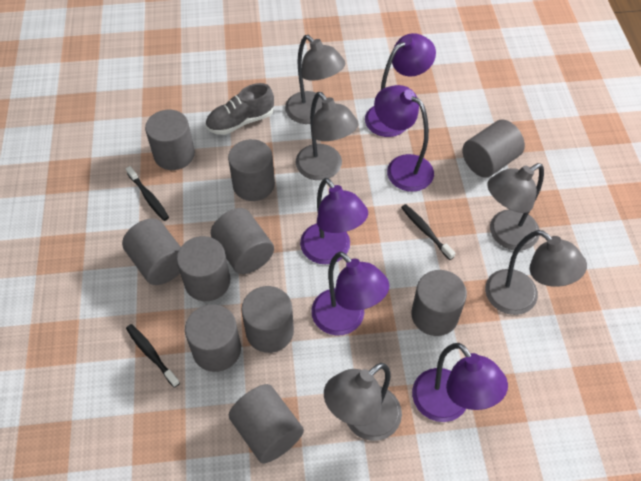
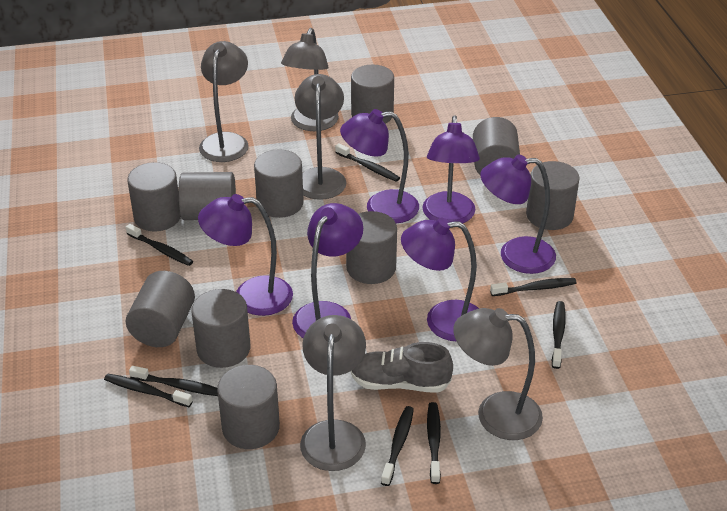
black toothbrush: 3 -> 8
purple lamp: 5 -> 6

